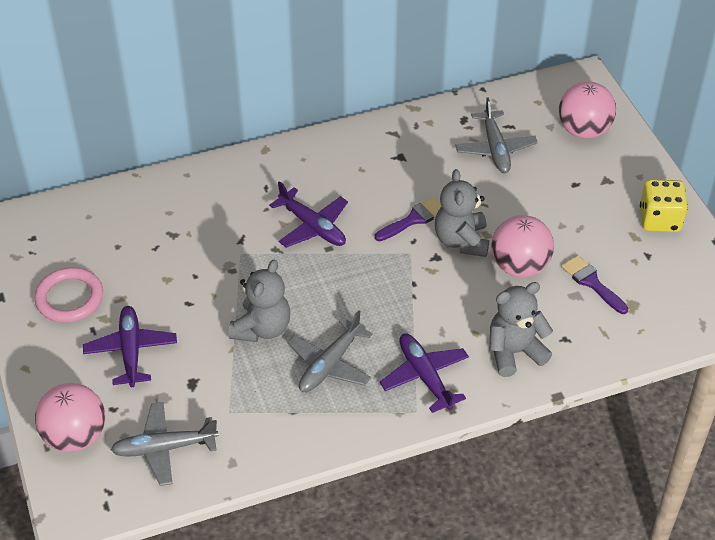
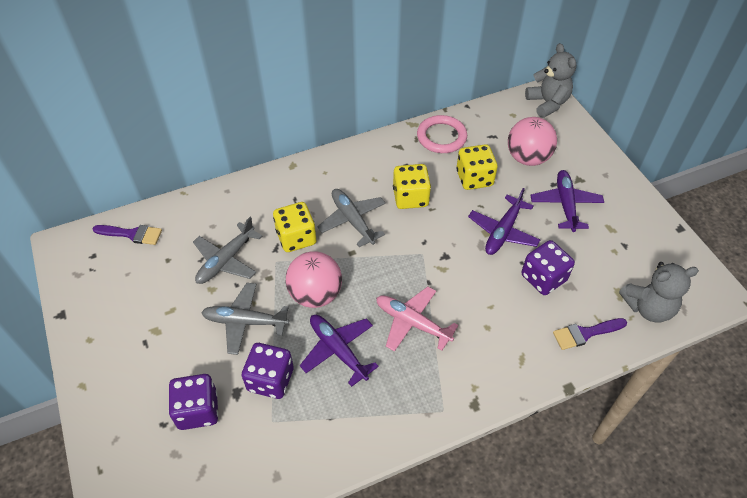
grey teddy bear: 3 -> 2
pink ball: 3 -> 2
pink plane: 0 -> 1
purple dice: 0 -> 3
yellow dice: 1 -> 3

